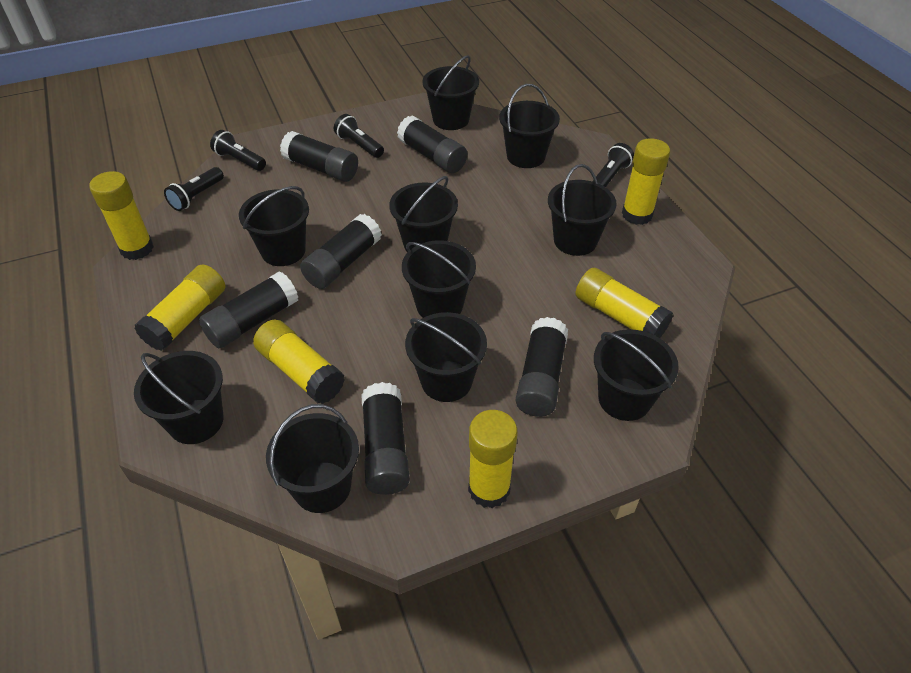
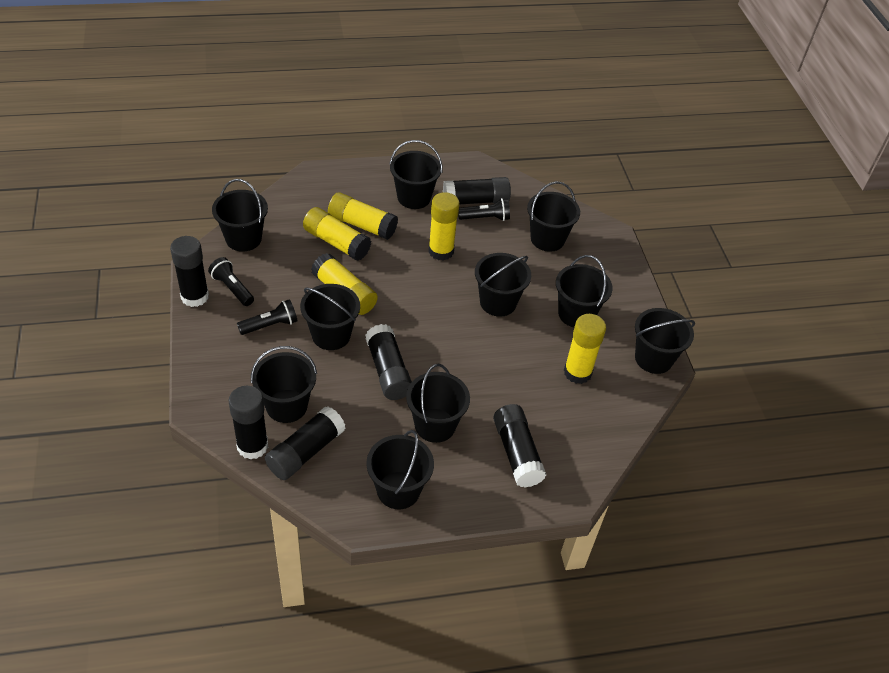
black flashlight: 4 -> 3
yellow glue stick: 6 -> 5

